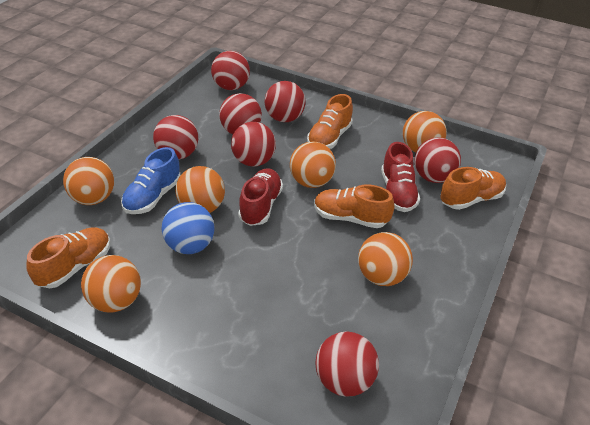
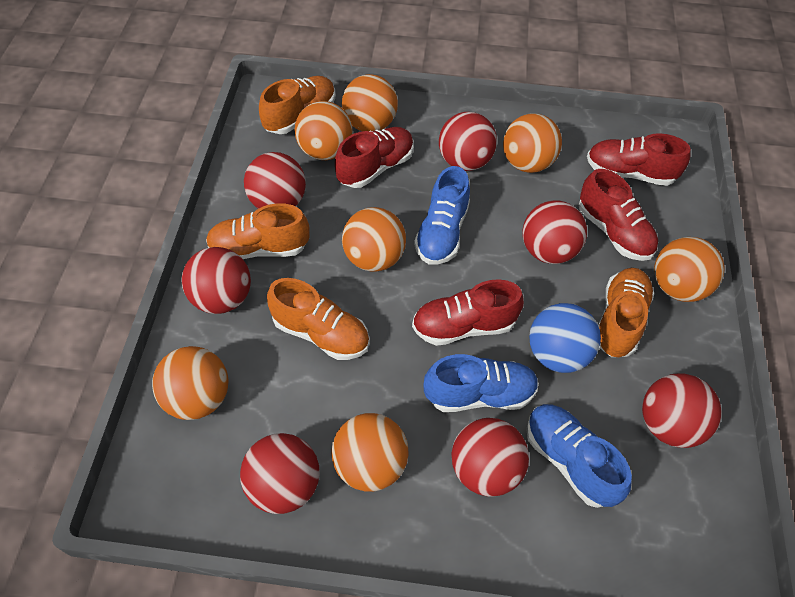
blue shoe: 1 -> 3
orange ball: 6 -> 7
red shoe: 2 -> 4

